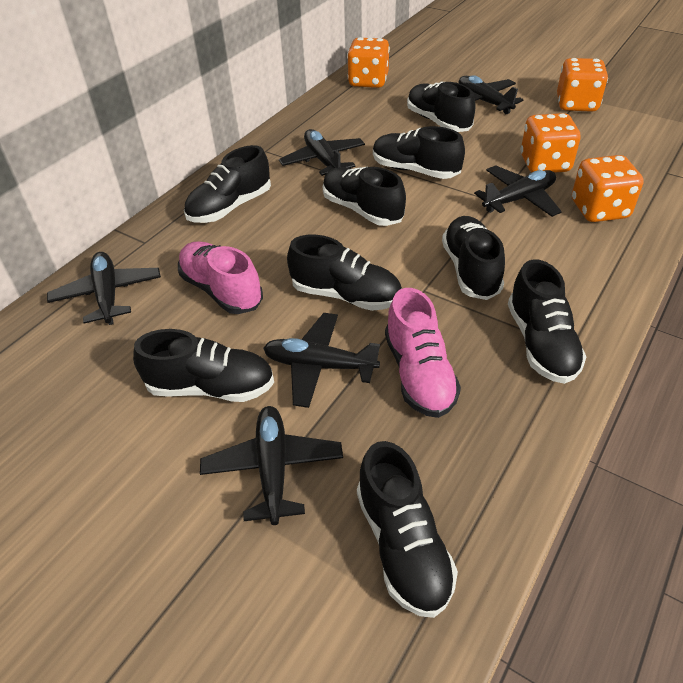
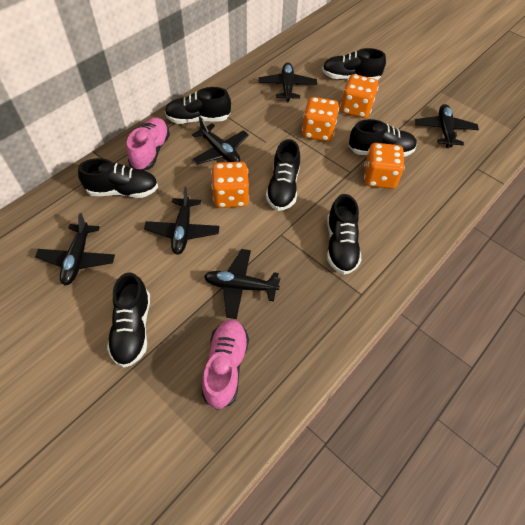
black shoe: 9 -> 7

